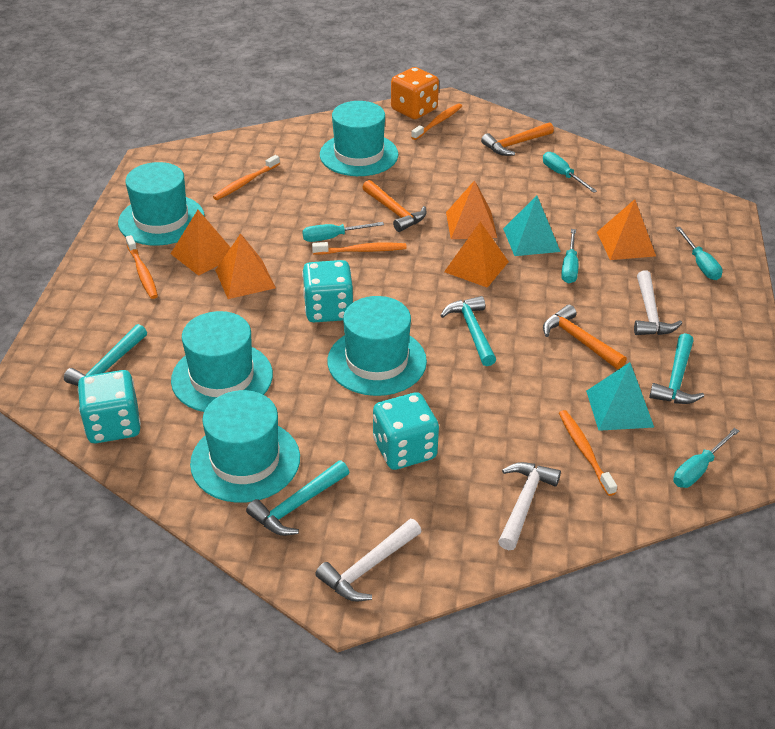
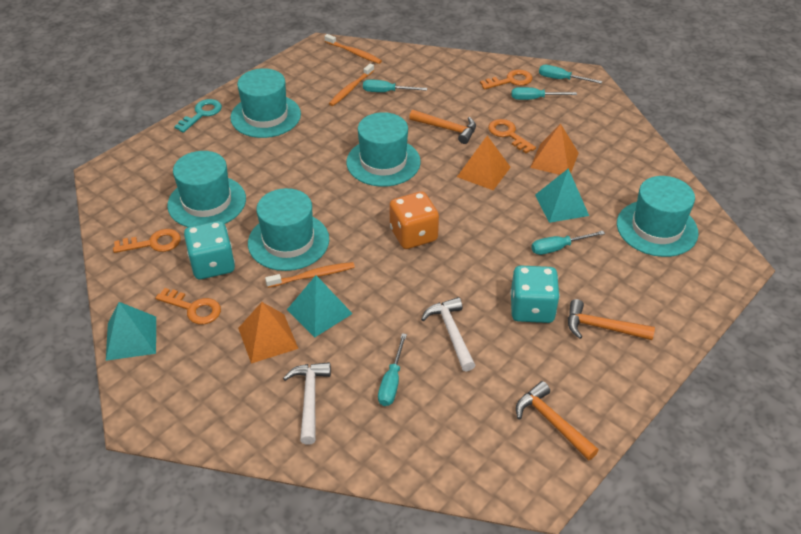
orange key: 0 -> 4
orange pyramid: 5 -> 3
orange toothbrush: 5 -> 3
turquoise dice: 3 -> 2
turquoise hammer: 4 -> 0
turquoise key: 0 -> 1
turquoise pyramid: 2 -> 3
white hammer: 3 -> 2

